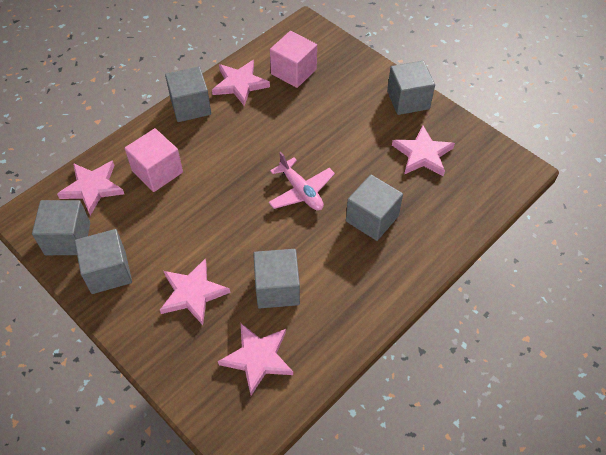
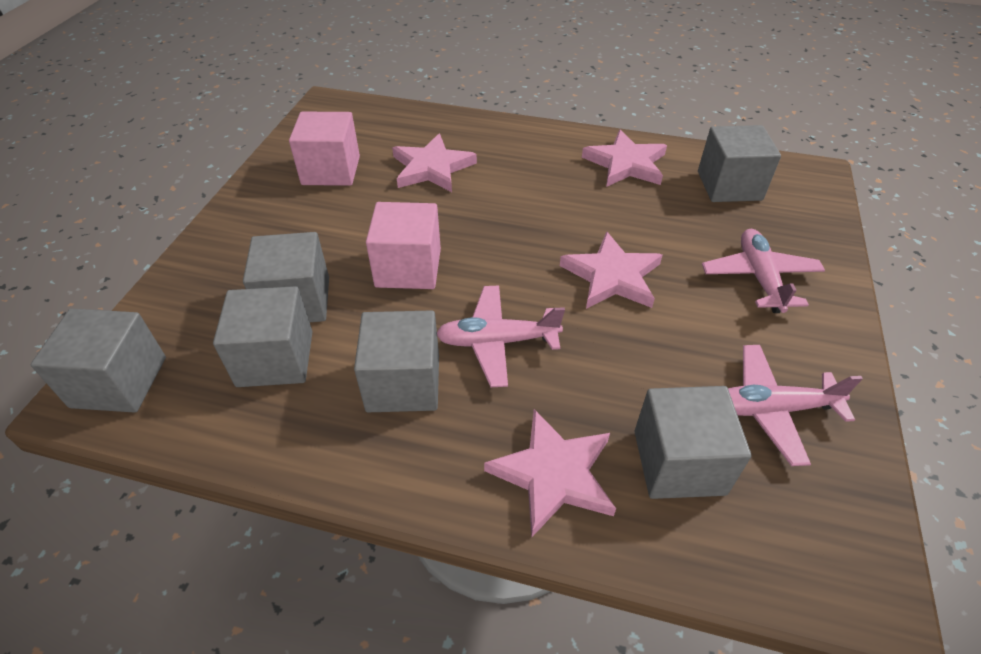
pink plane: 1 -> 3
pink star: 5 -> 4

